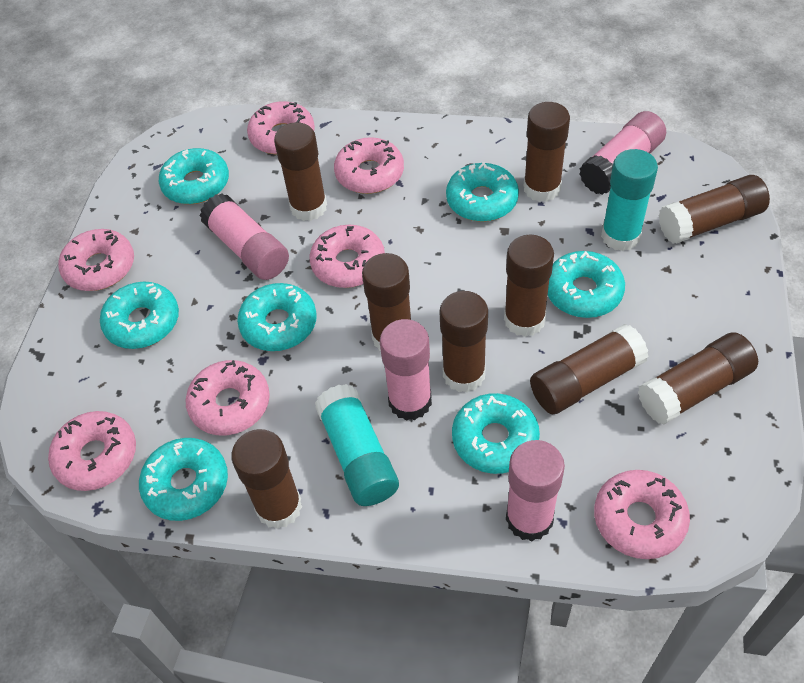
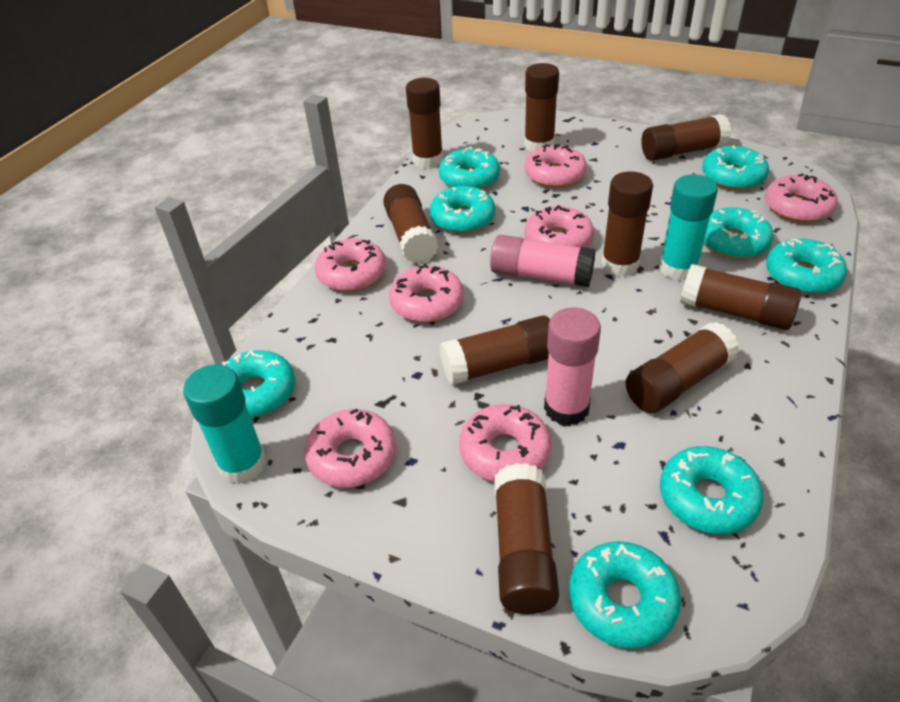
pink glue stick: 4 -> 2
turquoise donut: 7 -> 8

